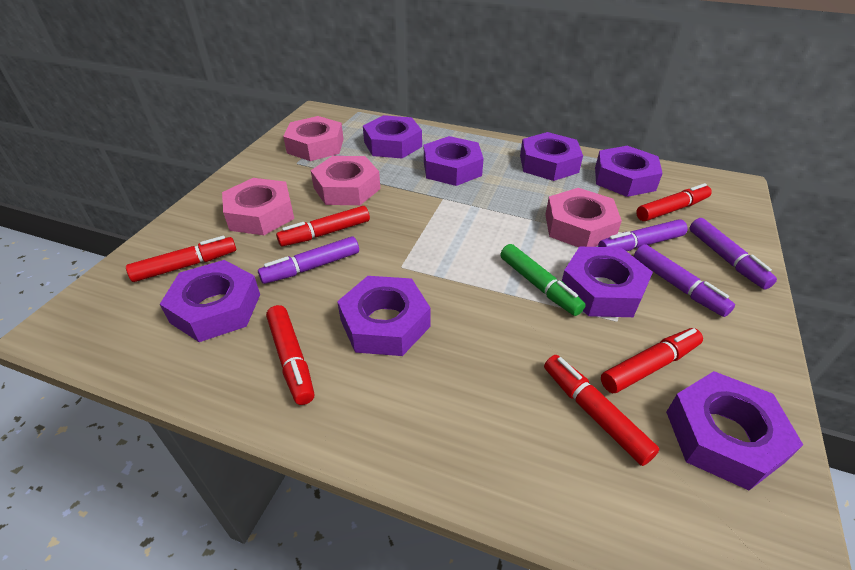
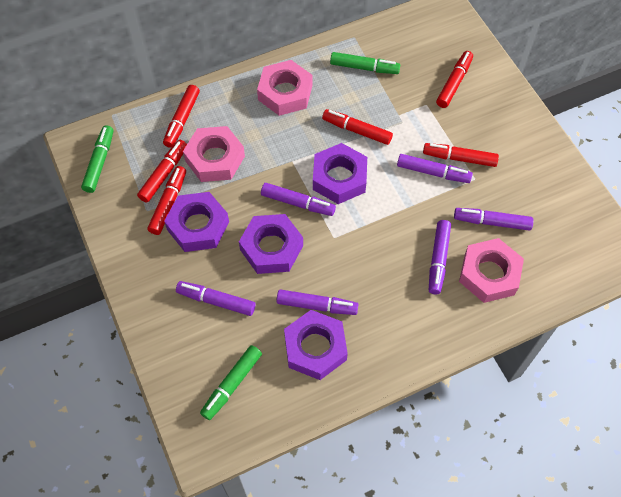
green marker: 1 -> 3
pink nut: 4 -> 3
purple marker: 4 -> 6
purple nut: 8 -> 4

